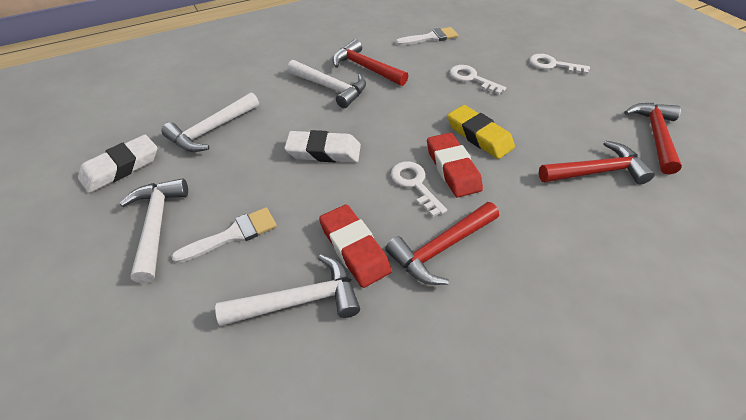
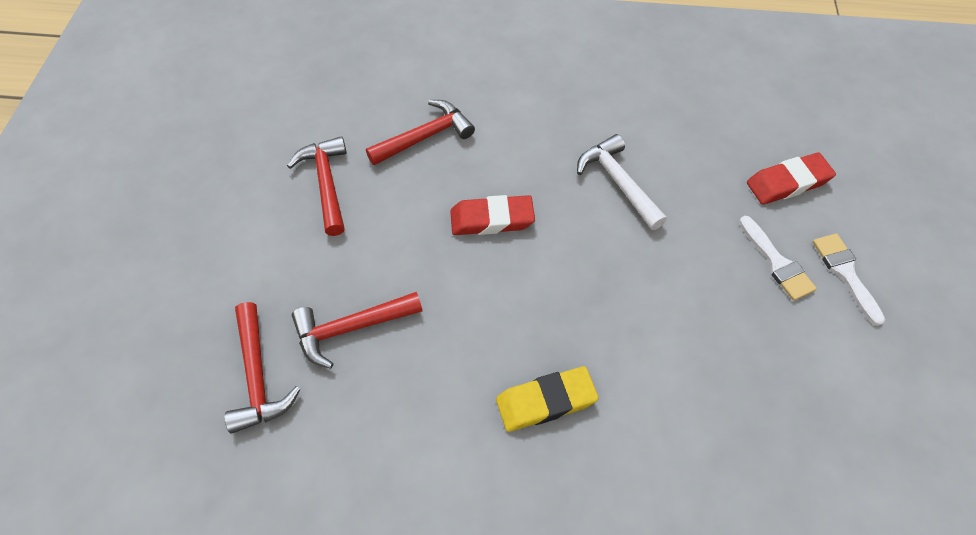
white eraser: 2 -> 0
white hammer: 4 -> 1
white key: 3 -> 0

